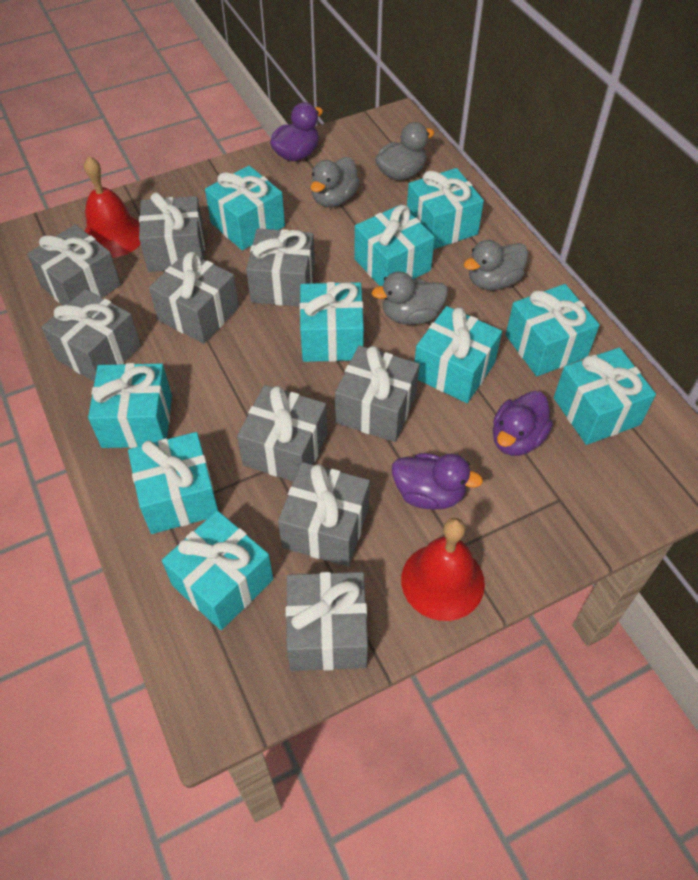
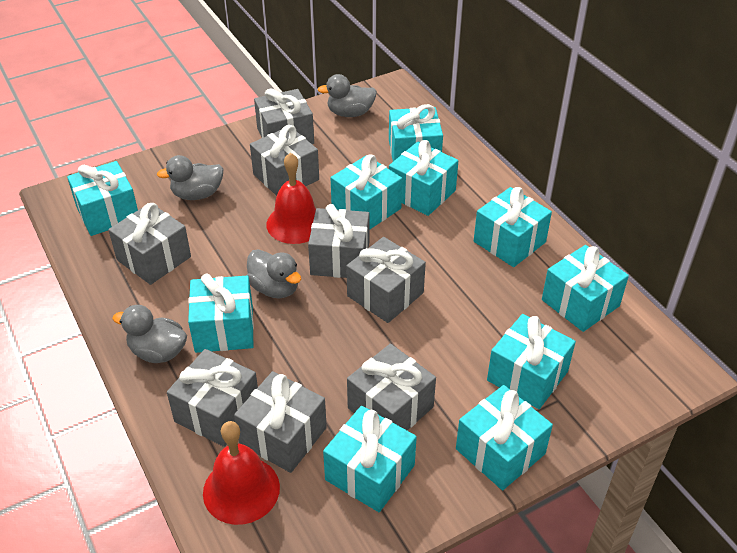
grey gift: 9 -> 8
purple duck: 3 -> 0

